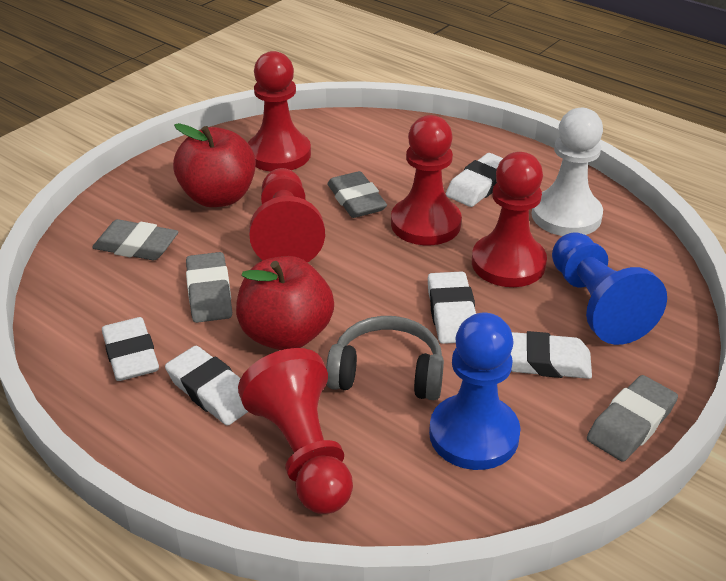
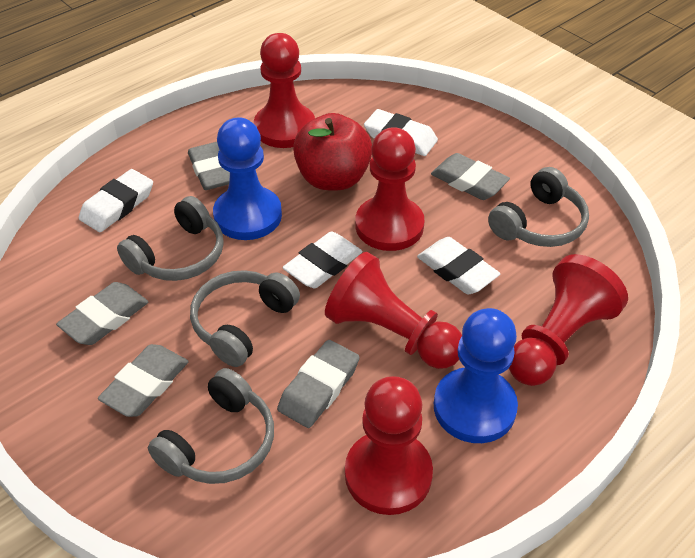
grey eraser: 4 -> 5
grey headphones: 1 -> 4
red apple: 2 -> 1
white eraser: 5 -> 4
white pawn: 1 -> 0

